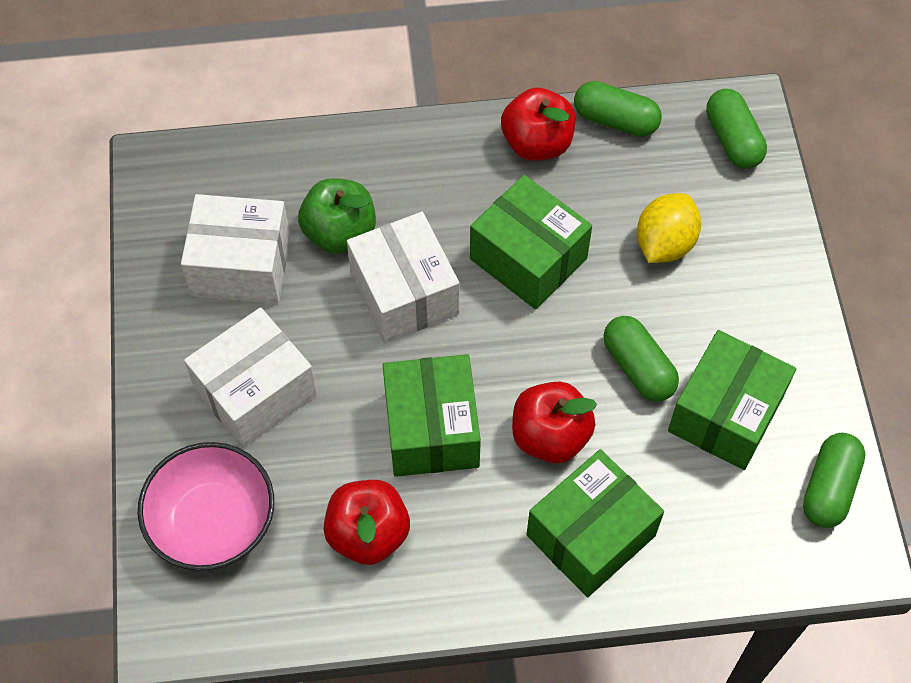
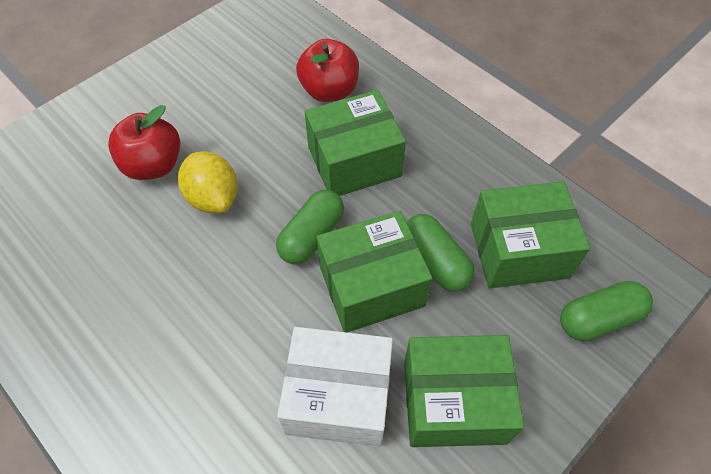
green apple: 1 -> 0
green capsule: 4 -> 3
pink bowl: 1 -> 0
red apple: 3 -> 2
white box: 3 -> 1

